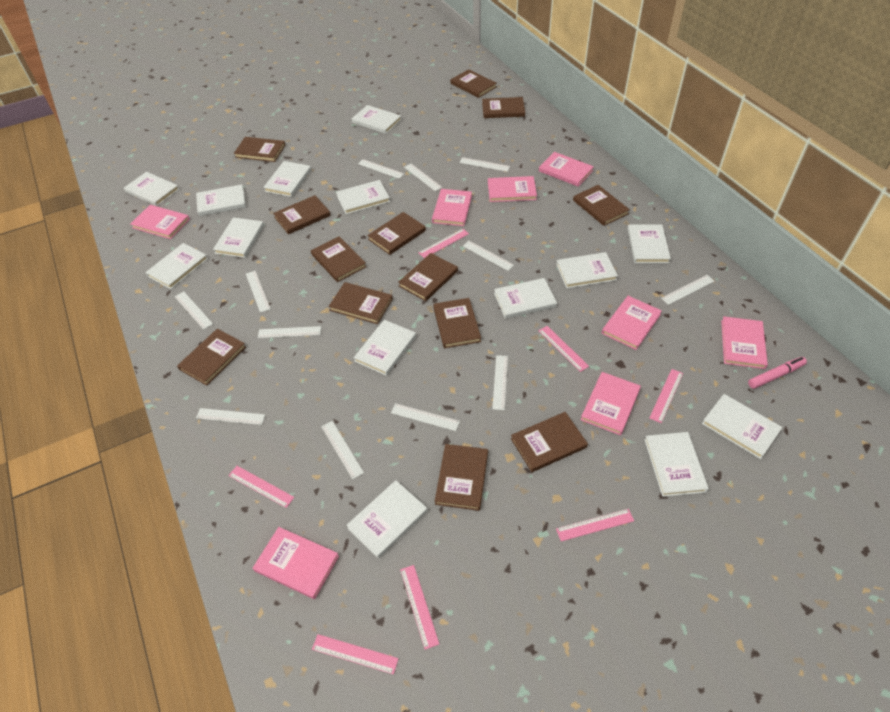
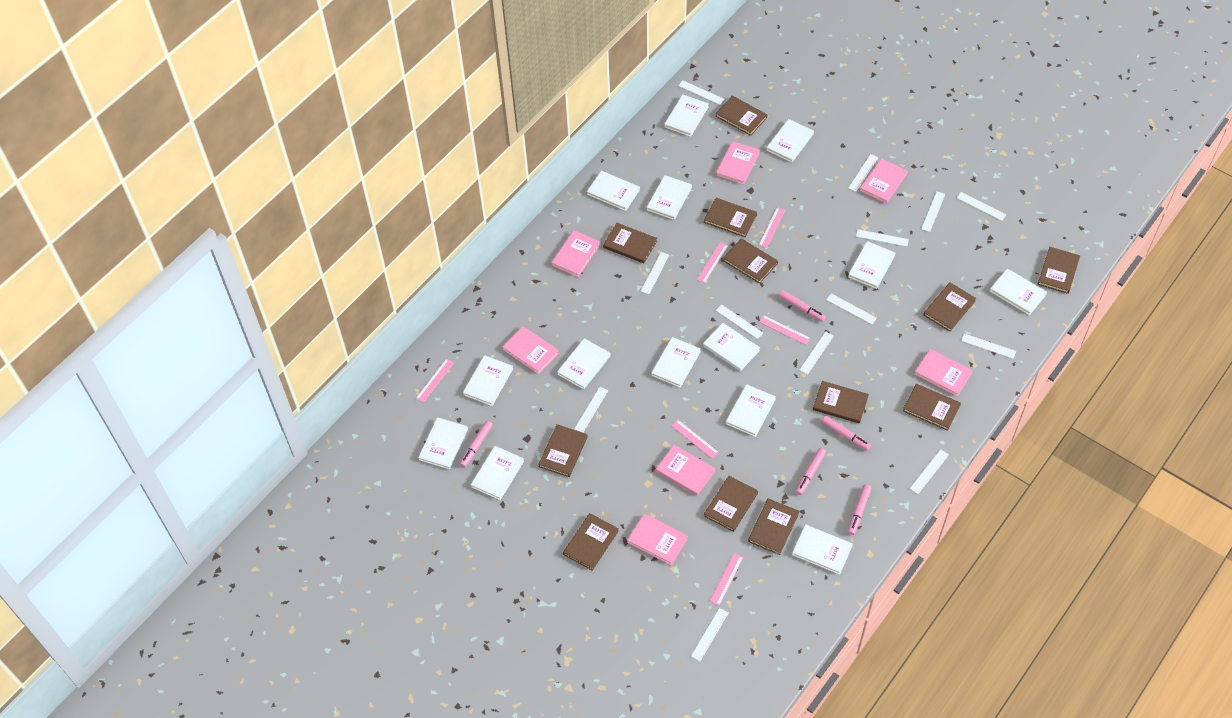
brown book: 13 -> 12
pink book: 8 -> 7
pink marker: 1 -> 5
pink ruler: 7 -> 6
white ruler: 12 -> 13

